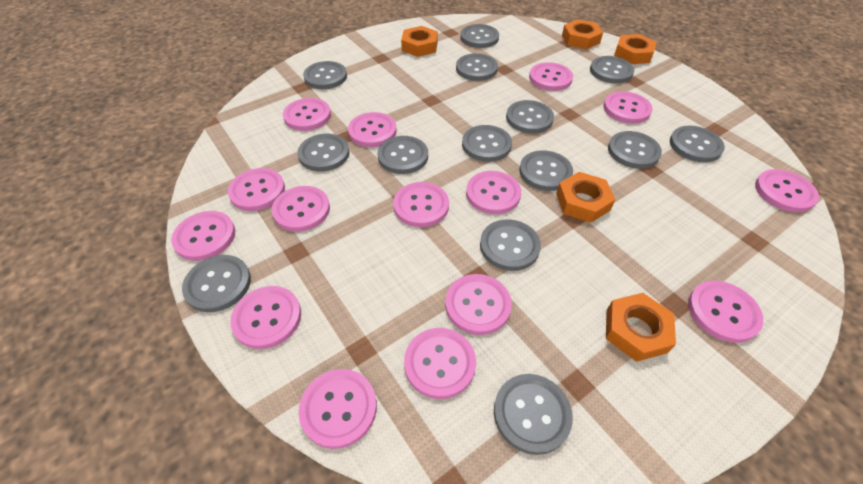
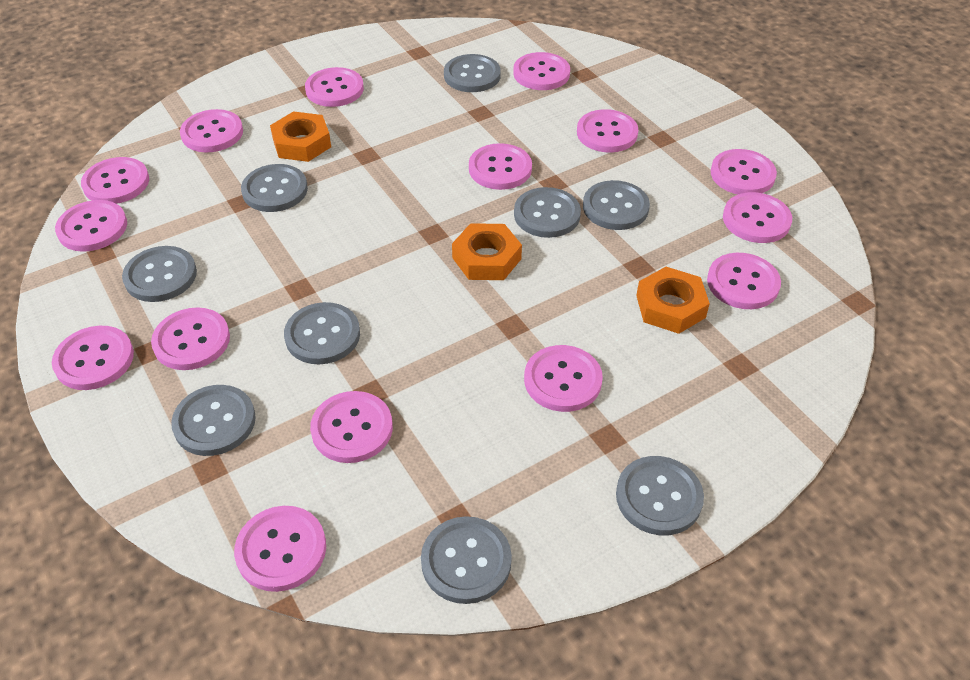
grey button: 14 -> 9
orange nut: 5 -> 3

